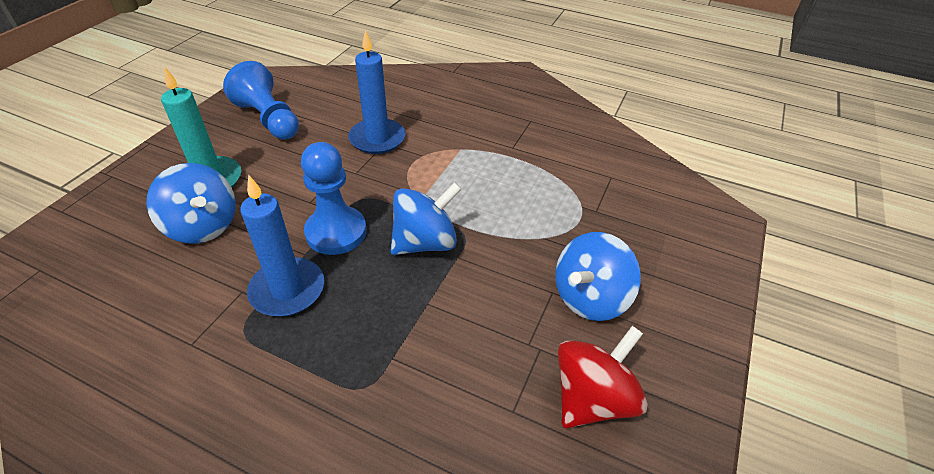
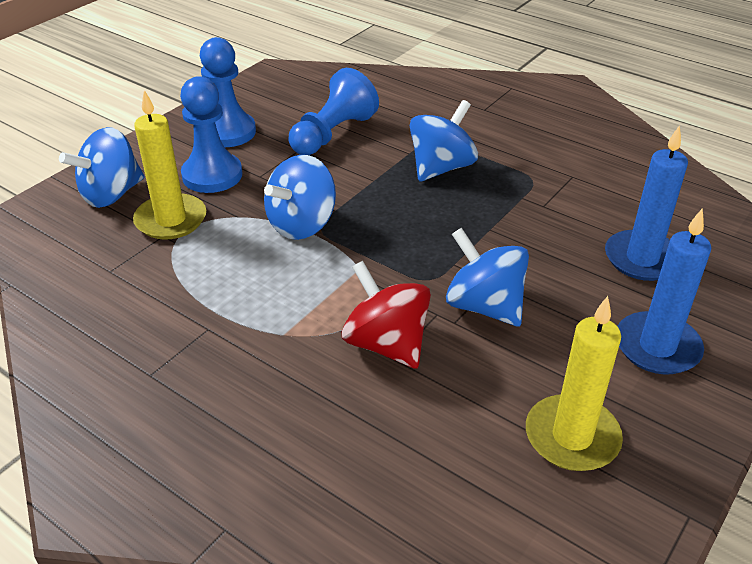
blue pawn: 2 -> 3
blue spinning top: 3 -> 4
turquoise candle: 1 -> 0
yellow candle: 0 -> 2

